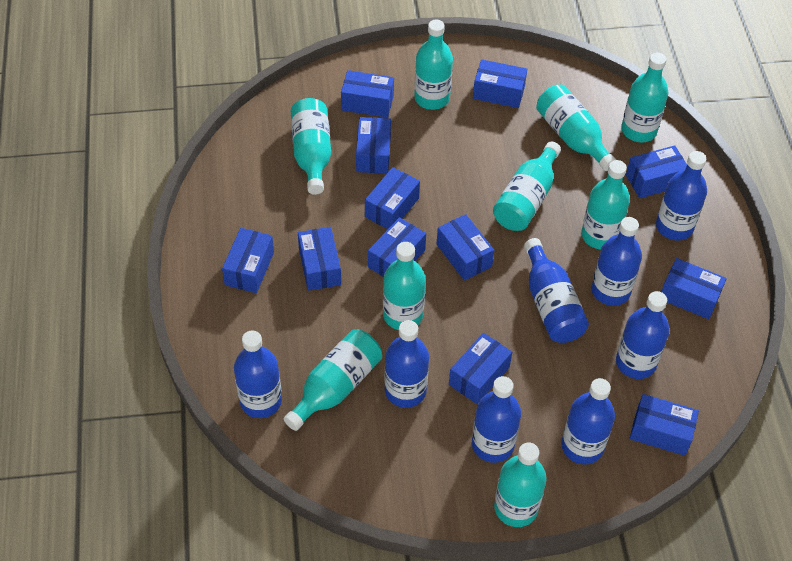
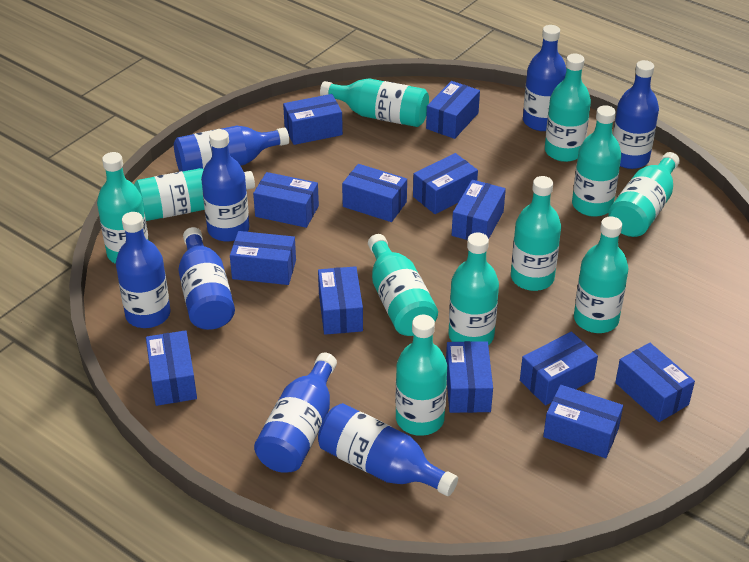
blue box: 12 -> 13
turquoise bottle: 9 -> 11

